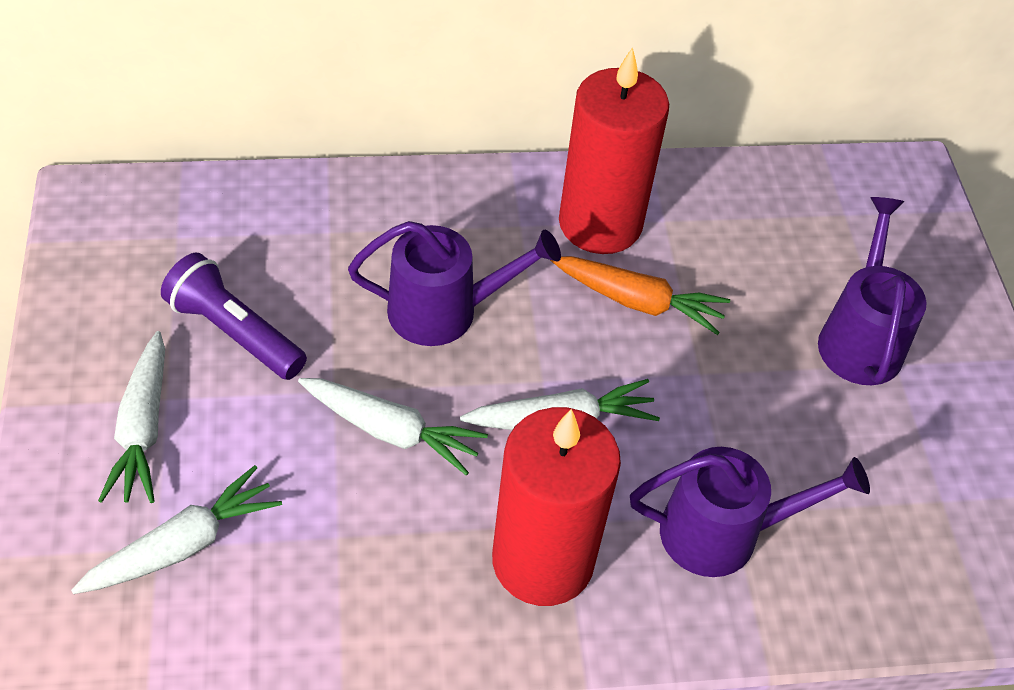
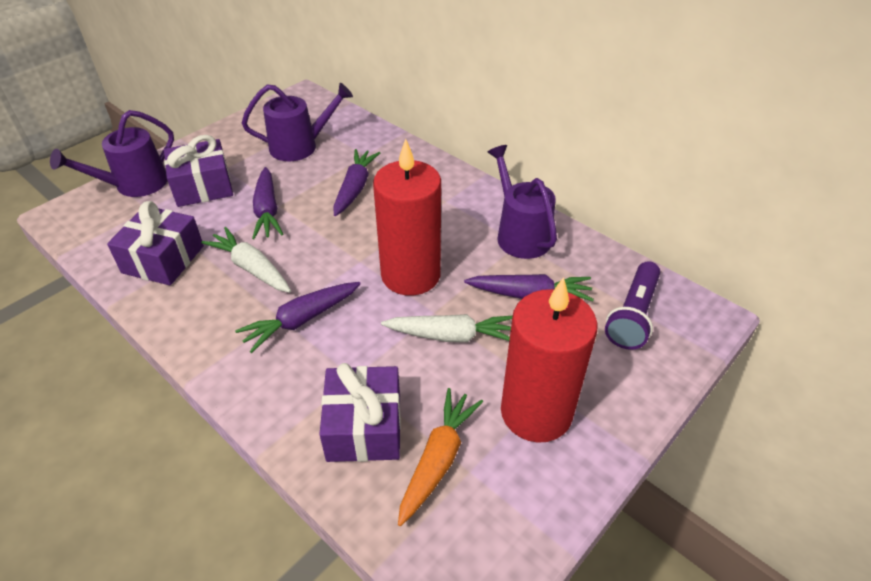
purple carrot: 0 -> 4
purple gift: 0 -> 3
white carrot: 4 -> 2

